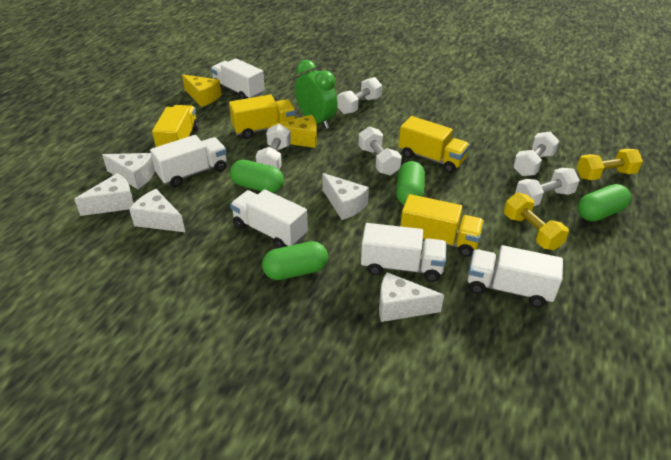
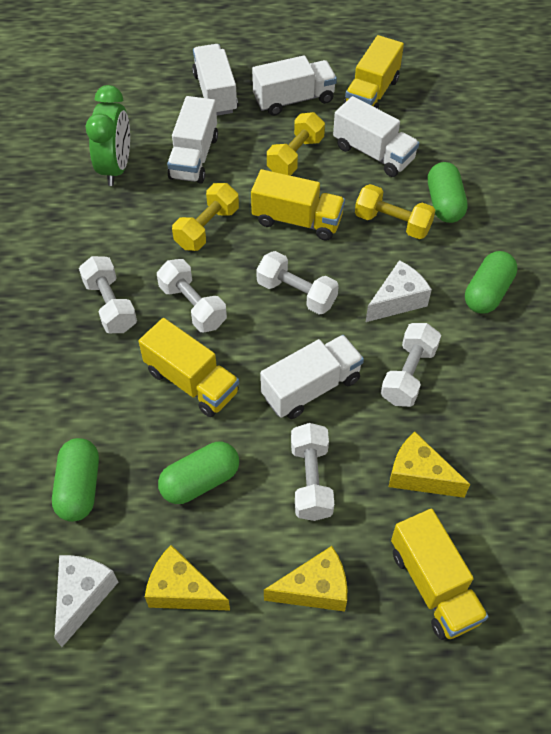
white cheese: 5 -> 2
yellow cheese: 2 -> 3
yellow dumbbell: 2 -> 3

